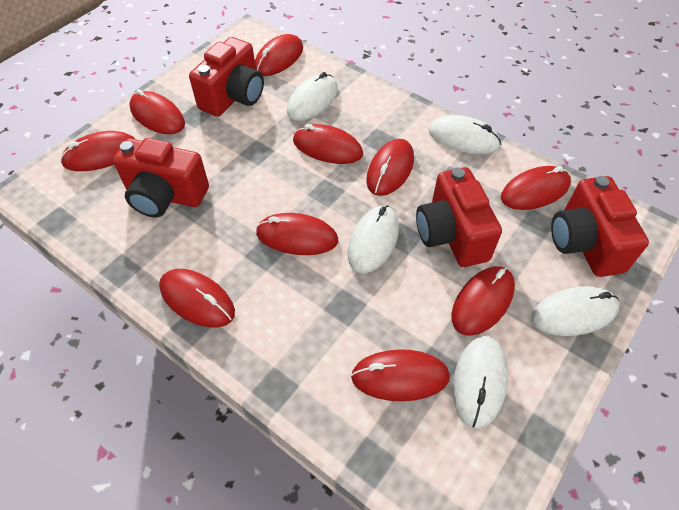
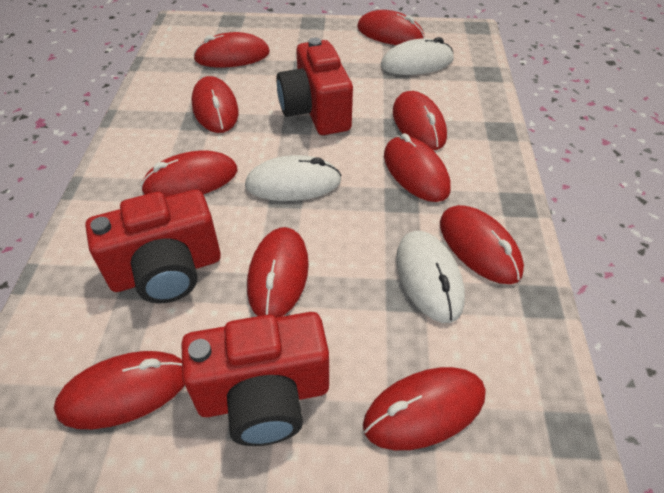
red camera: 4 -> 3
white mouse: 5 -> 3

